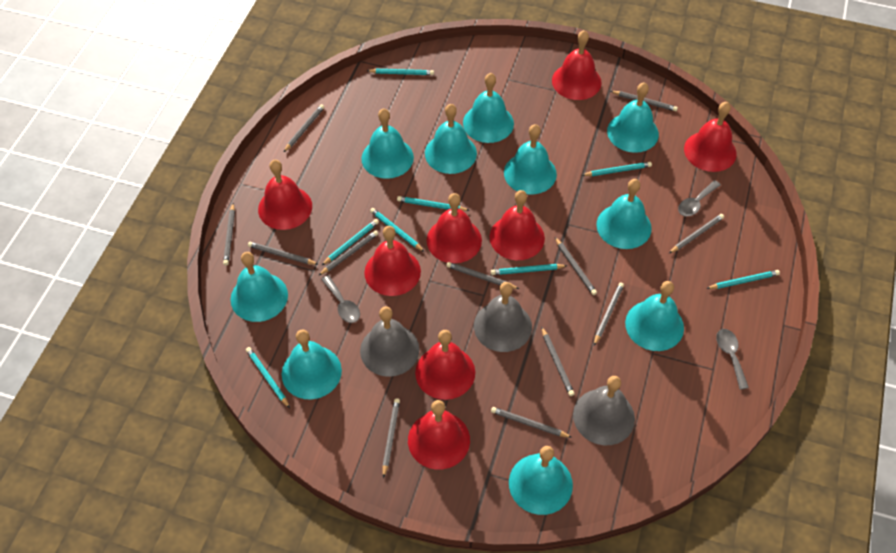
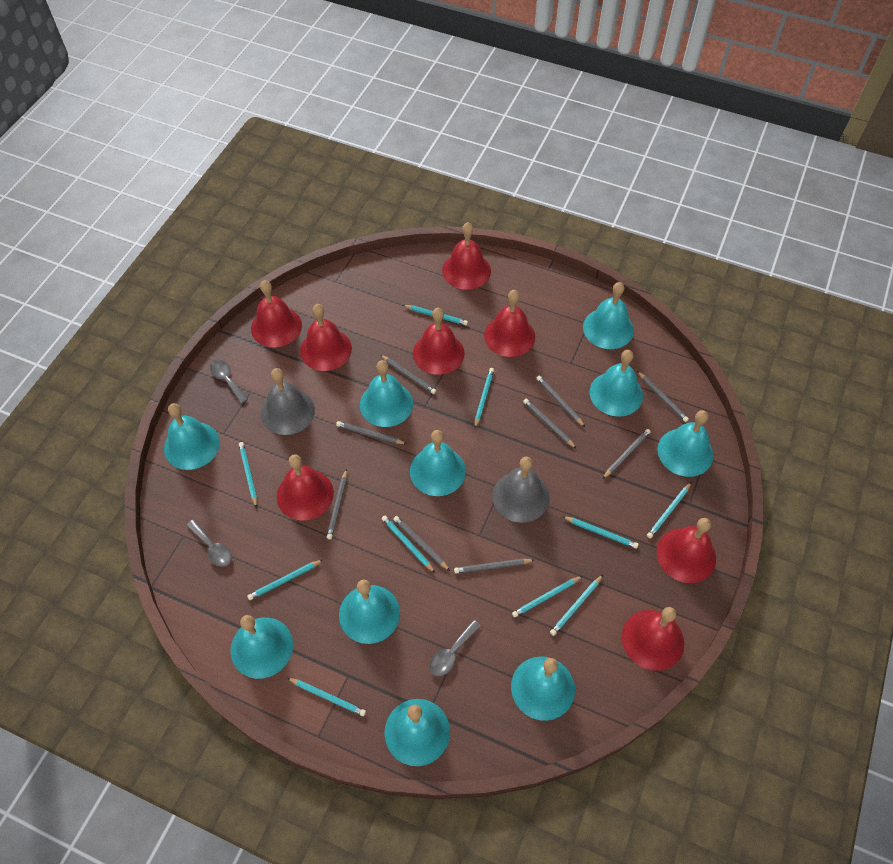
grey bell: 3 -> 2
grey pencil: 12 -> 9
turquoise pencil: 8 -> 10

